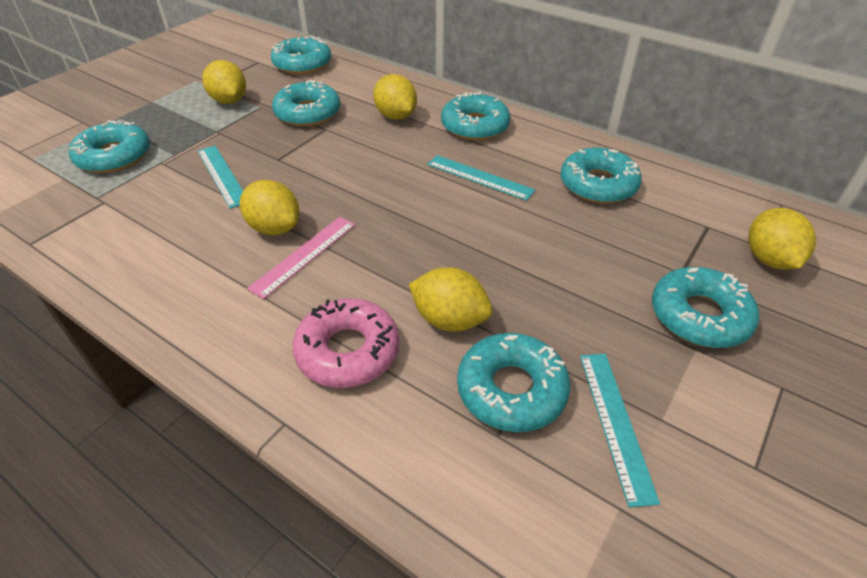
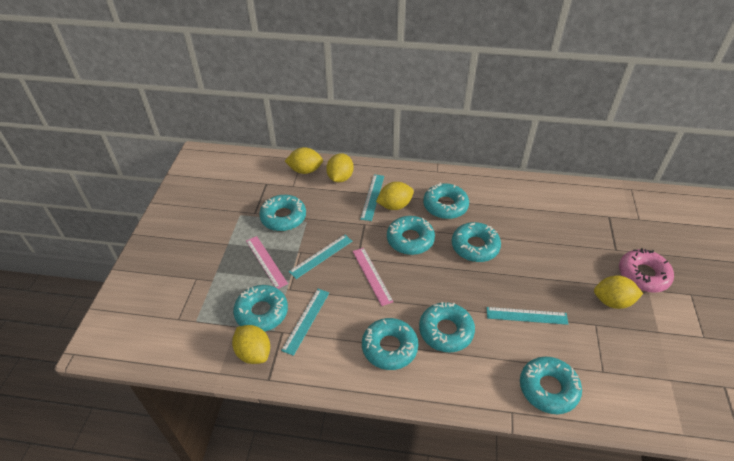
pink ruler: 1 -> 2
turquoise donut: 7 -> 8
turquoise ruler: 3 -> 4

